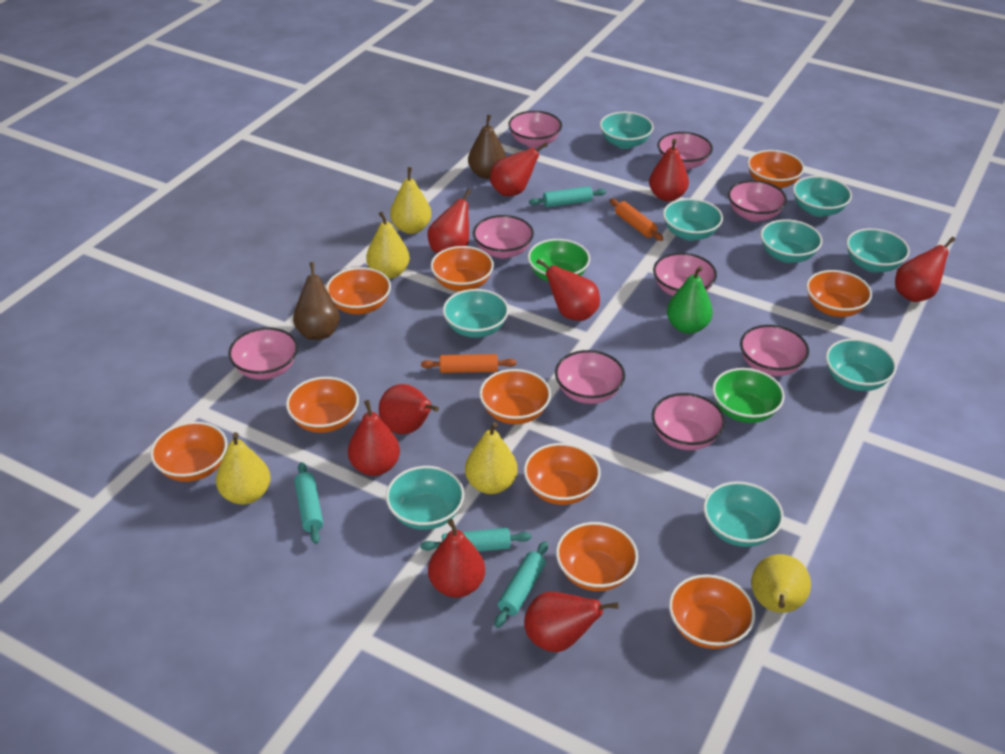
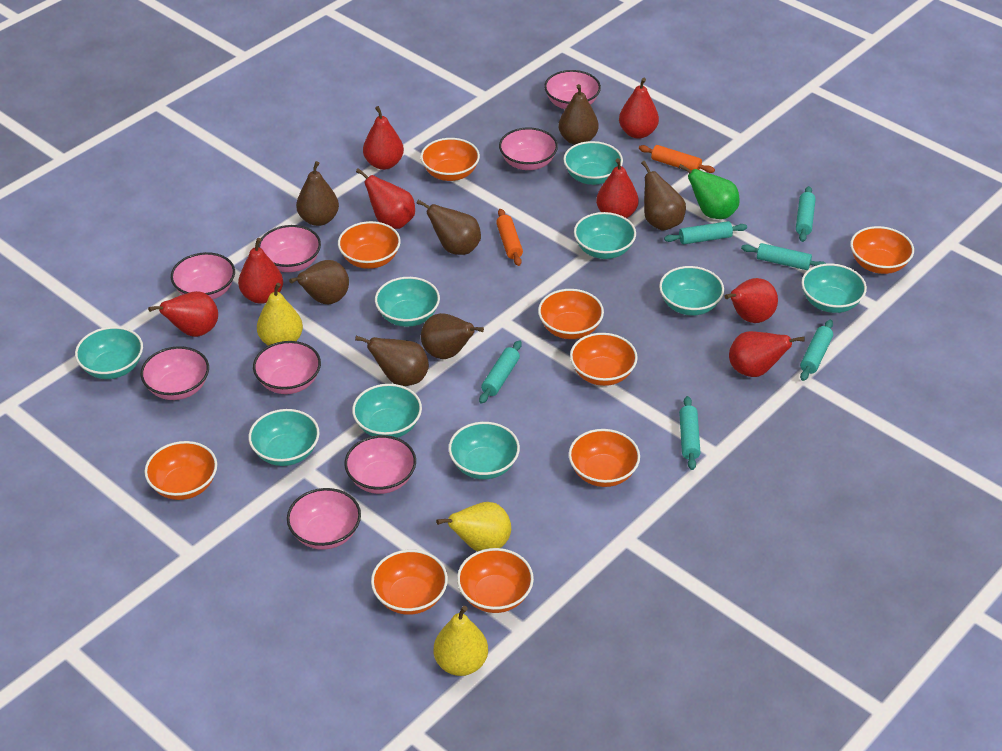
brown pear: 2 -> 7
green bowl: 2 -> 0
orange bowl: 10 -> 9
pink bowl: 9 -> 8
red pear: 9 -> 8
turquoise rolling pin: 4 -> 6
yellow pear: 5 -> 3

